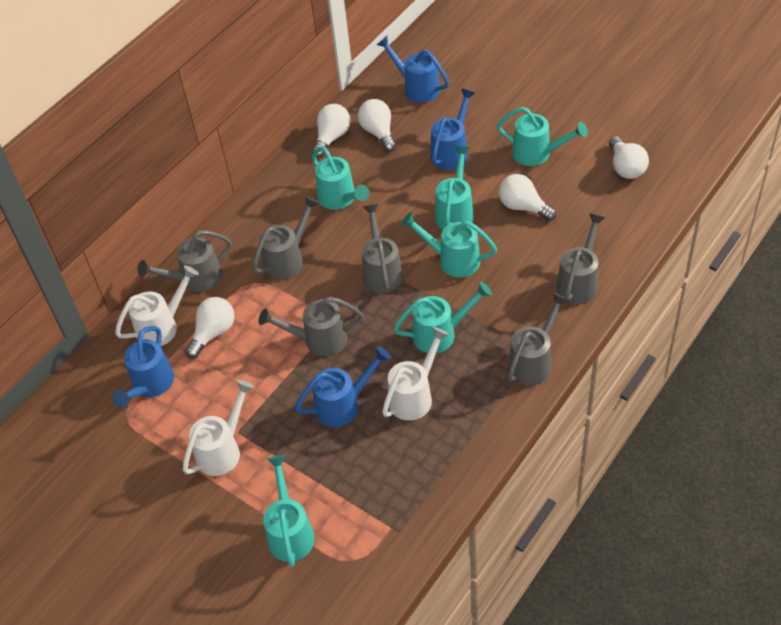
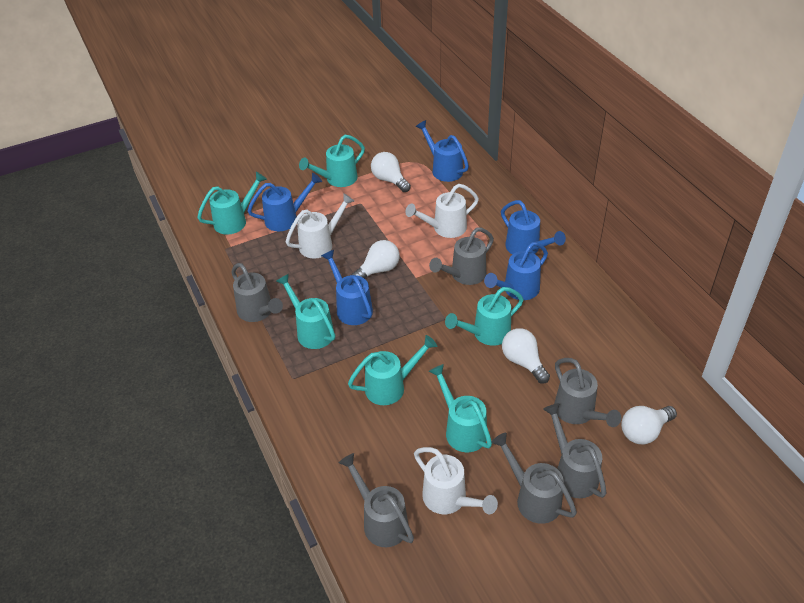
blue watering can: 4 -> 5
white light bulb: 5 -> 4

